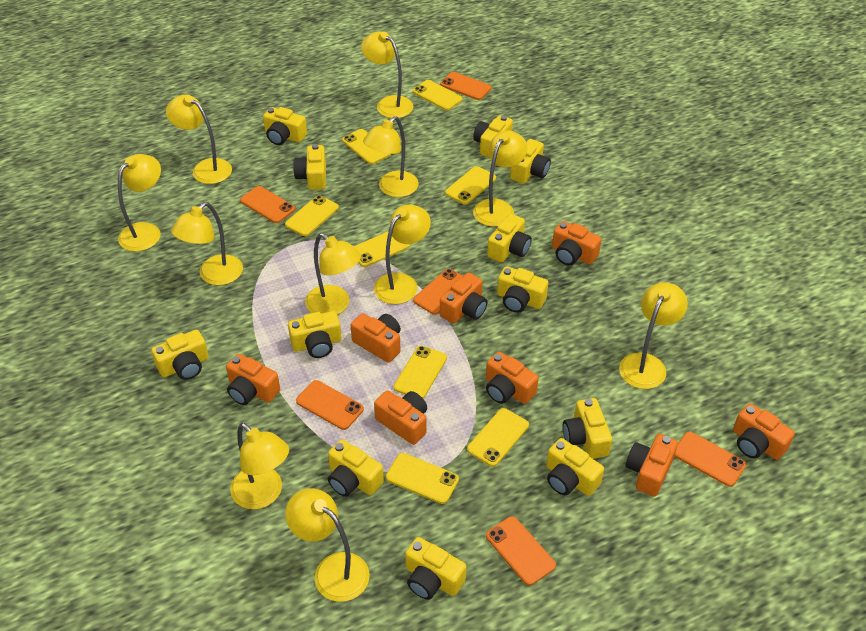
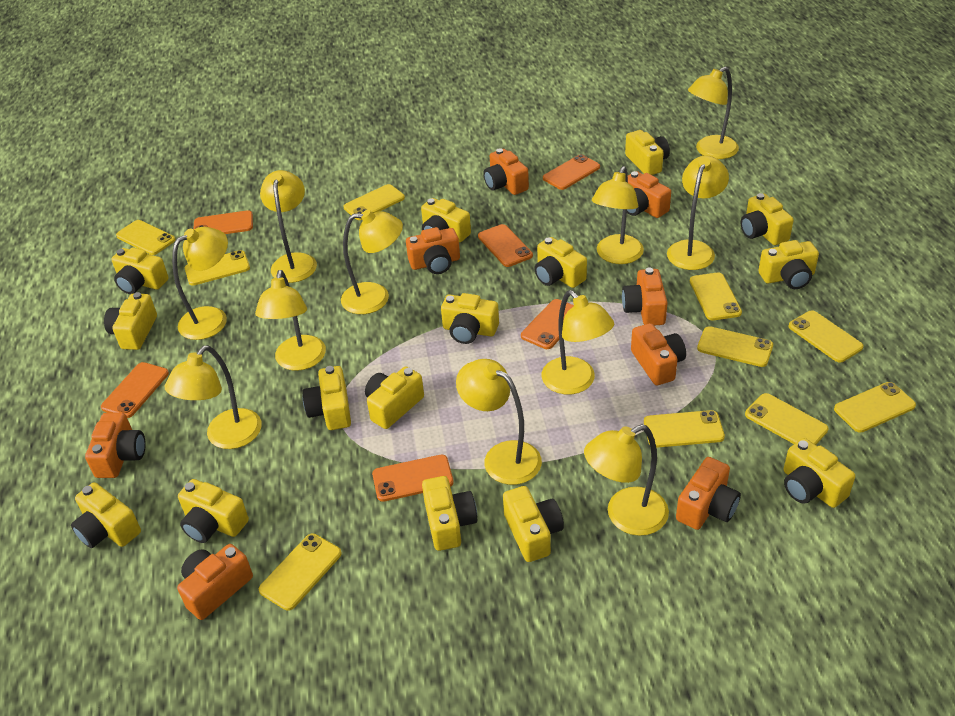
yellow camera: 12 -> 15
yellow phone: 8 -> 10

